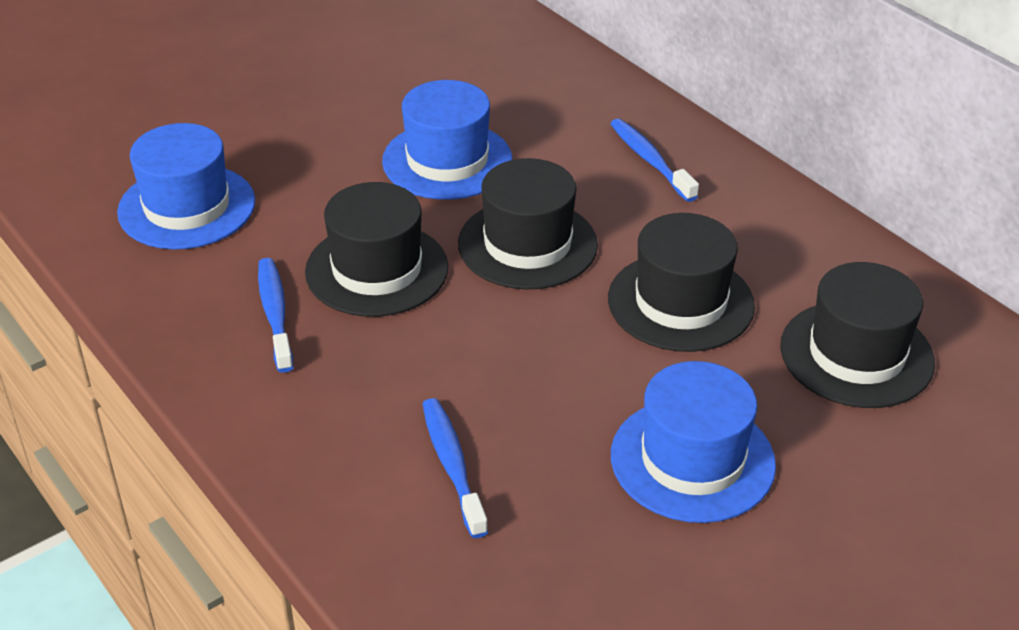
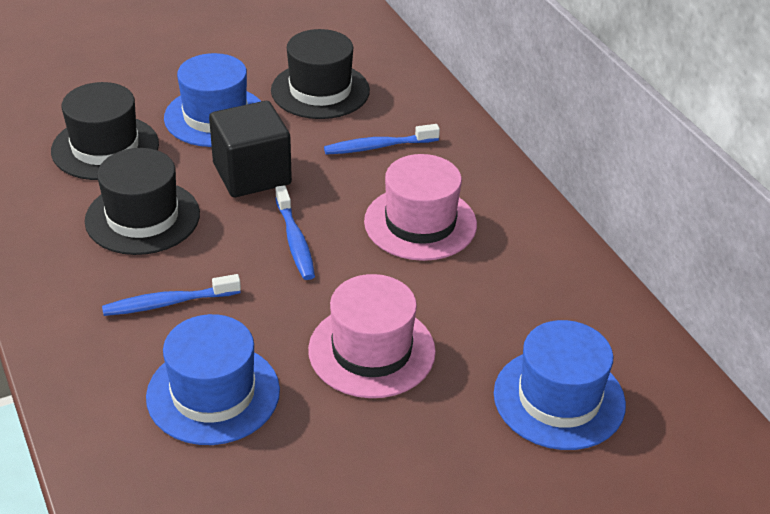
black cube: 0 -> 1
black hat: 4 -> 3
pink hat: 0 -> 2

